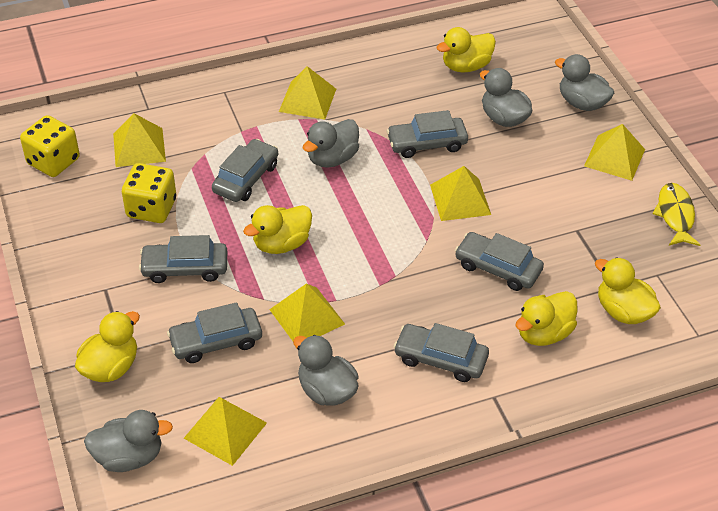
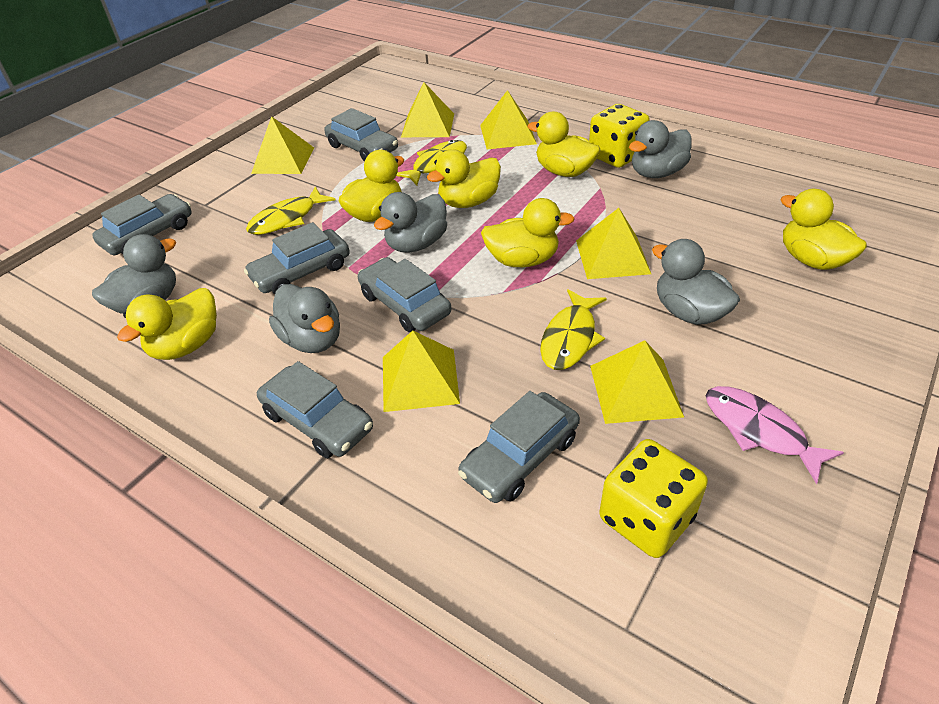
pink fish: 0 -> 1
yellow duck: 5 -> 6
yellow fish: 1 -> 3

